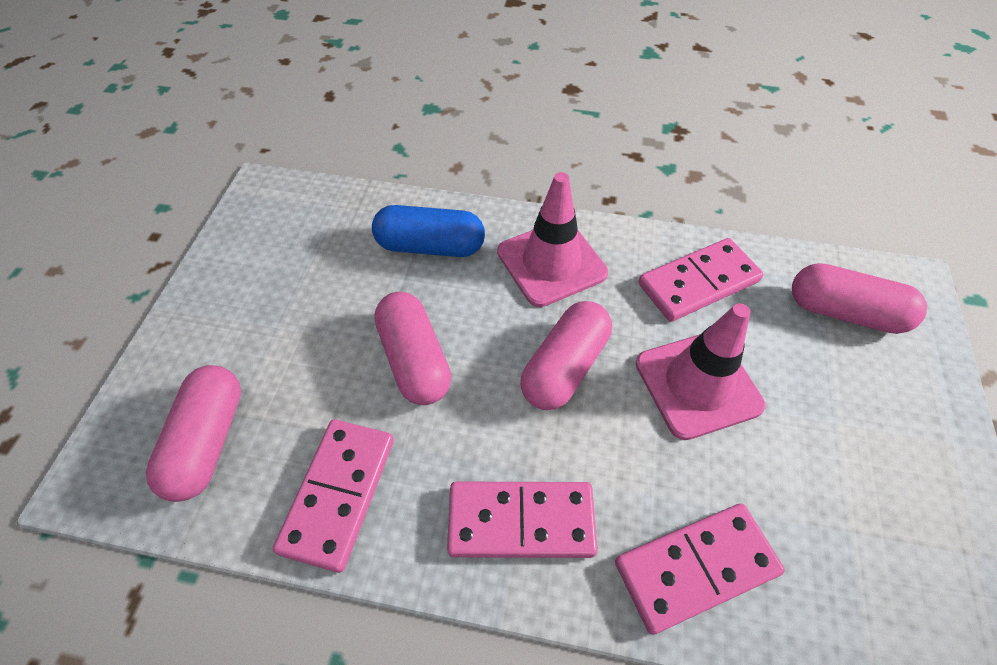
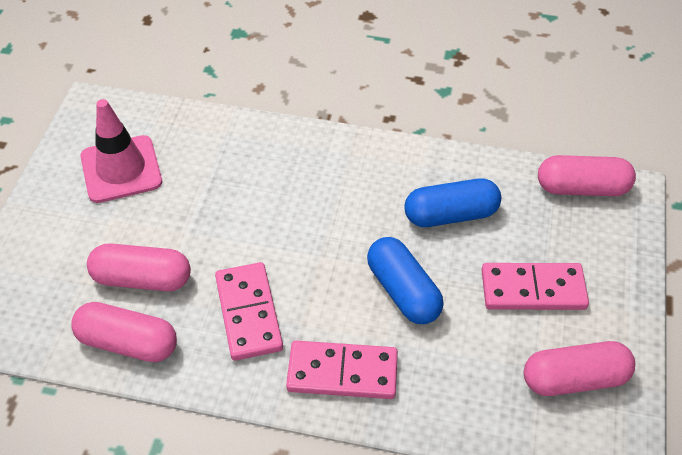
blue capsule: 1 -> 2
pink domino: 4 -> 3
pink traffic cone: 2 -> 1

